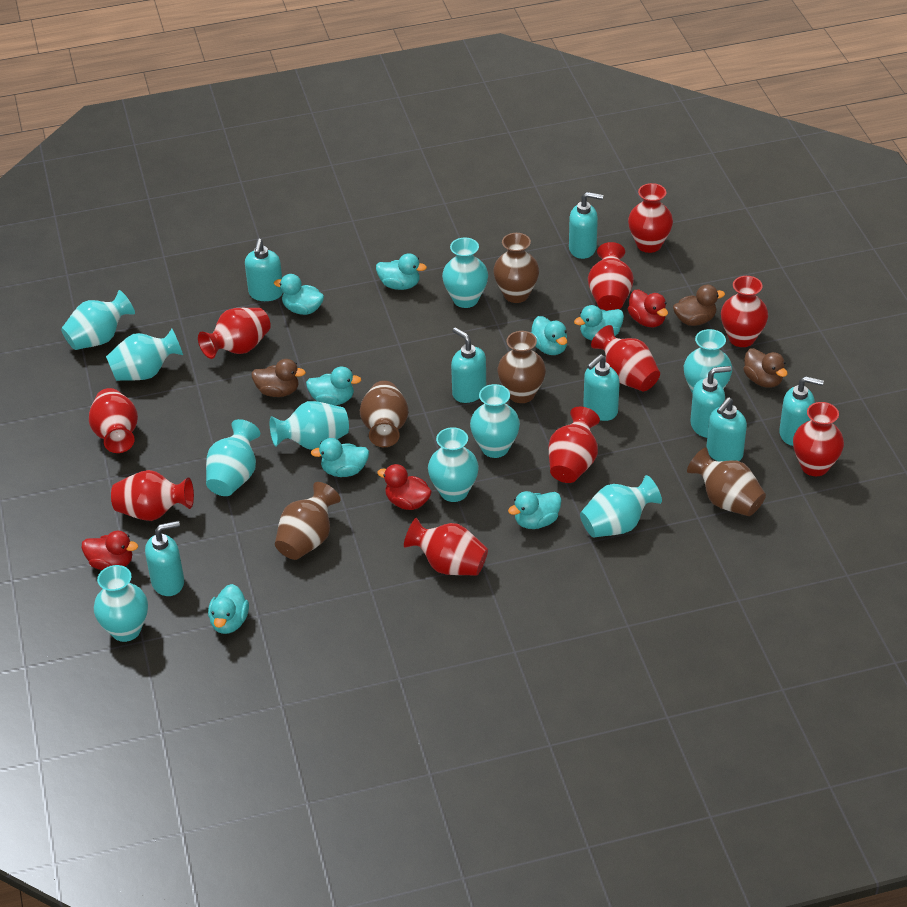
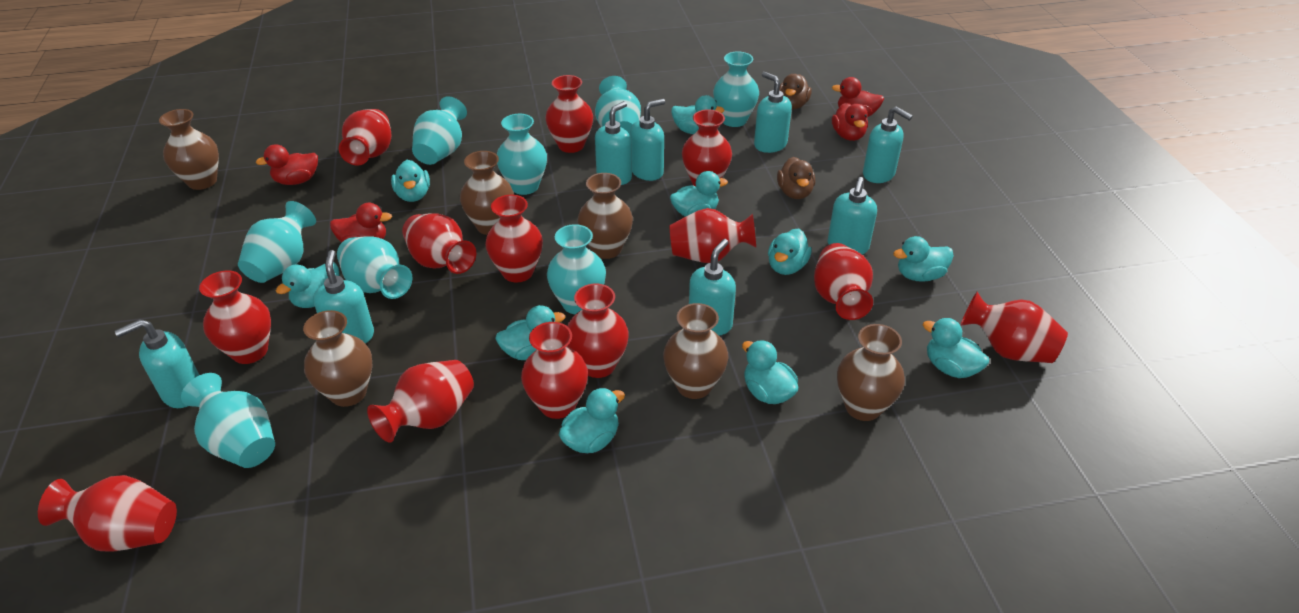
brown duck: 3 -> 2
brown vase: 5 -> 6
red duck: 3 -> 4
red vase: 10 -> 13
turquoise duck: 8 -> 10
turquoise vase: 10 -> 8

